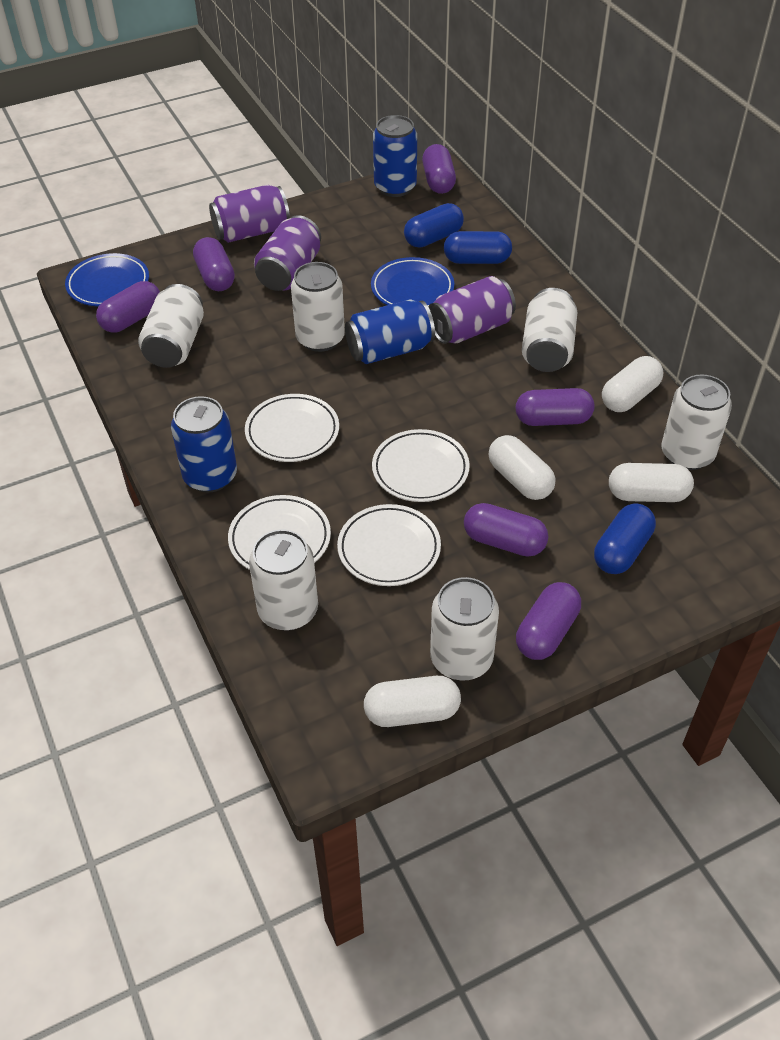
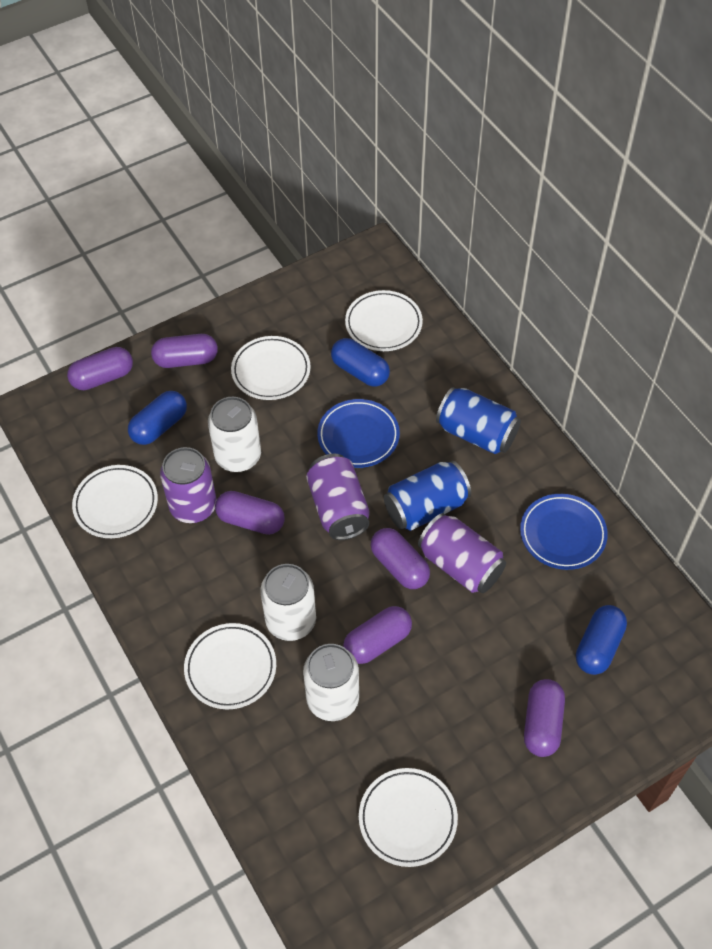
blue can: 3 -> 2
white can: 6 -> 3
white capsule: 4 -> 0
white plate: 4 -> 5

